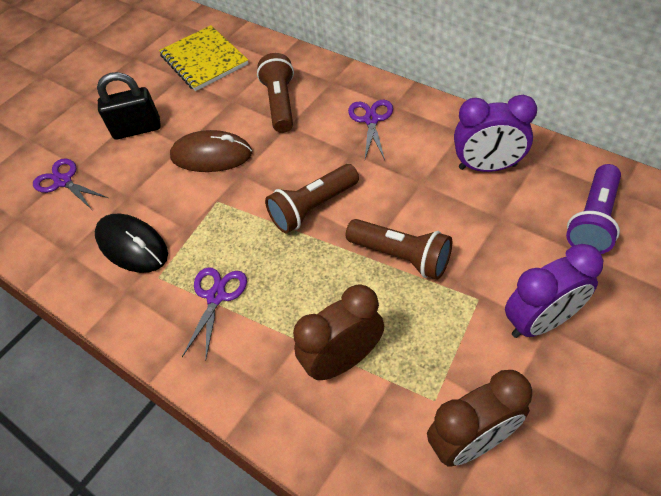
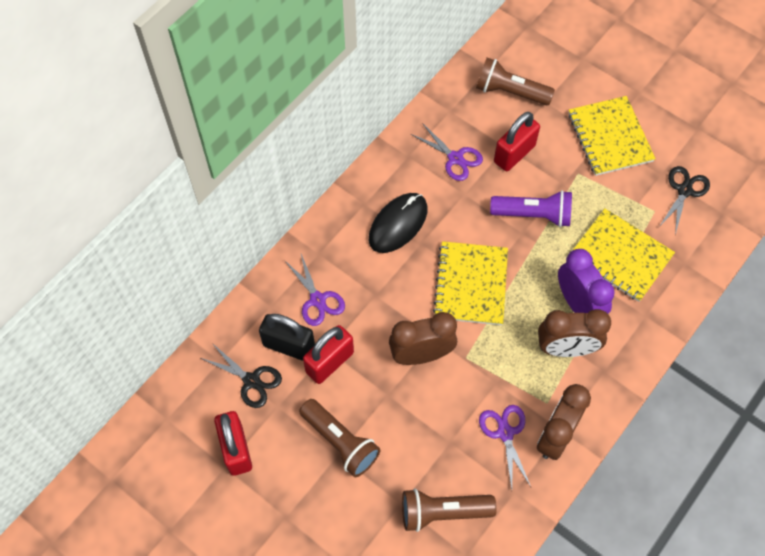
black scissors: 0 -> 2
brown clock: 2 -> 3
brown mouse: 1 -> 0
purple clock: 2 -> 1
red padlock: 0 -> 3
yellow notebook: 1 -> 3

